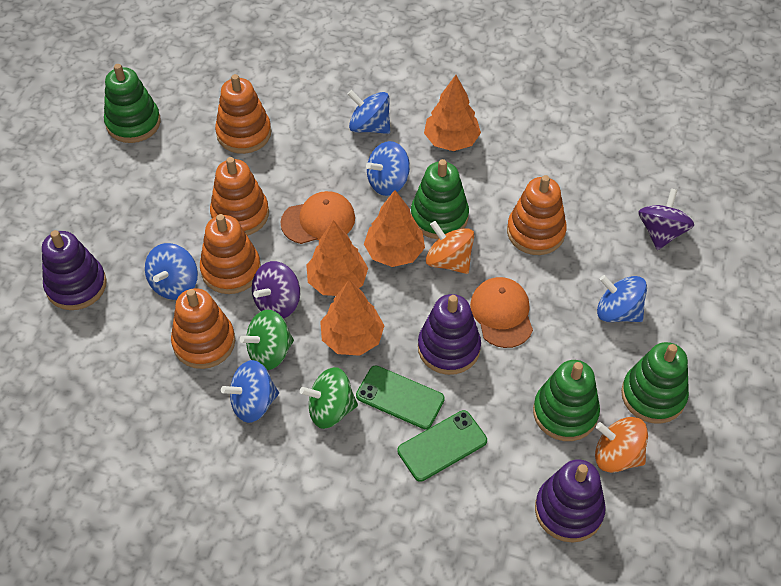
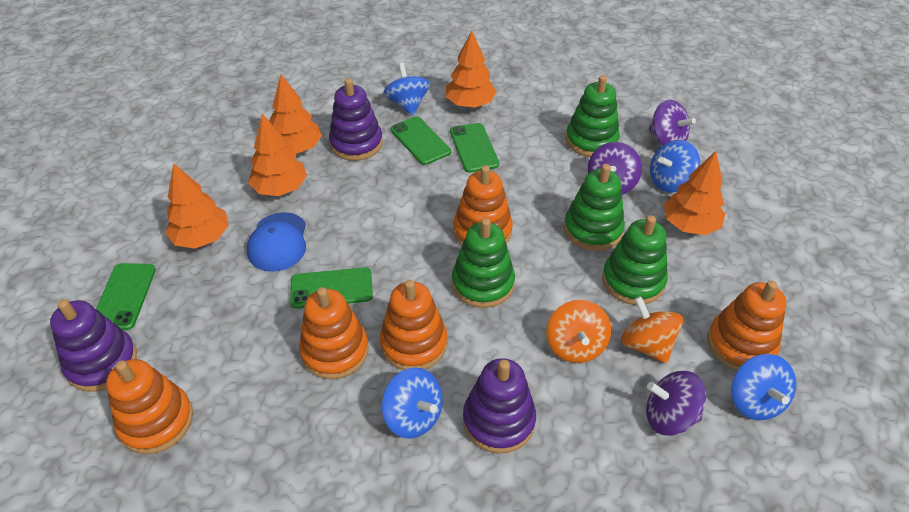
blue cap: 0 -> 1
blue spinning top: 5 -> 4
green phone: 2 -> 4
green spinning top: 2 -> 0
orange cap: 2 -> 0
orange tree: 4 -> 5
purple spinning top: 2 -> 3

